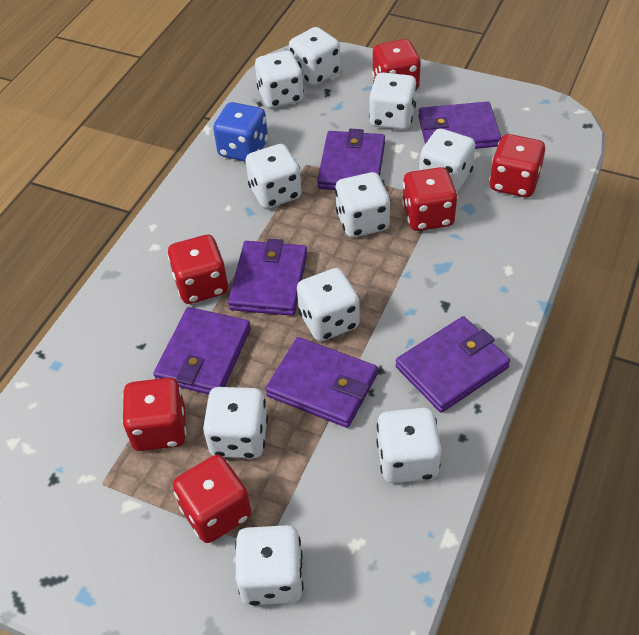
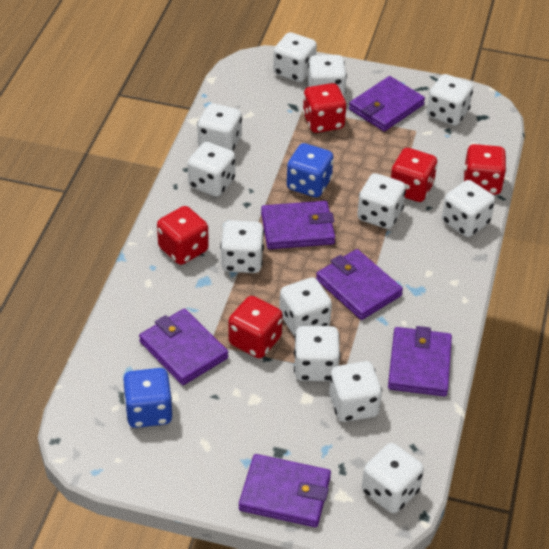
blue dice: 1 -> 2
red dice: 6 -> 5
white dice: 10 -> 12

